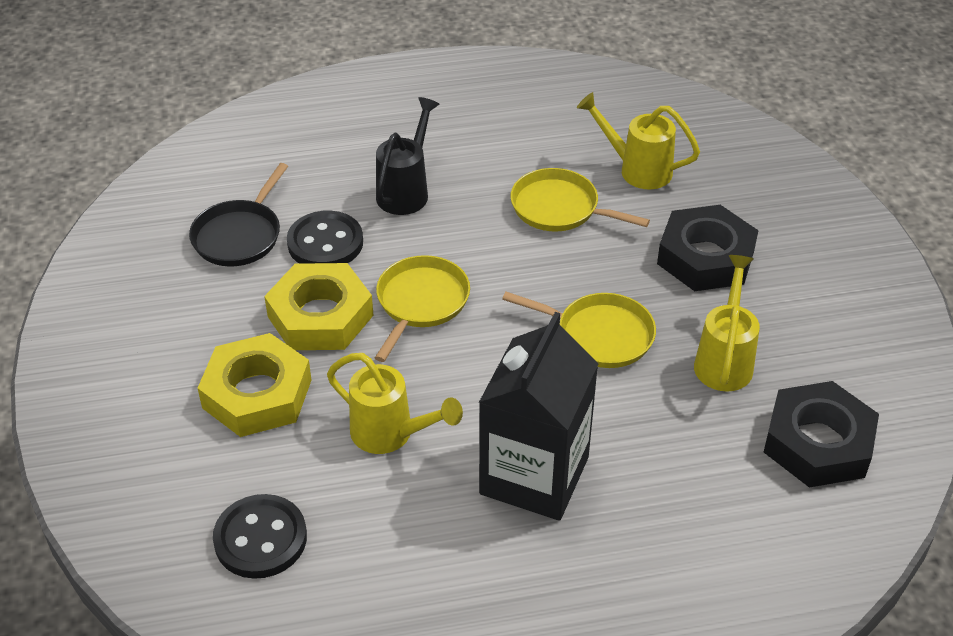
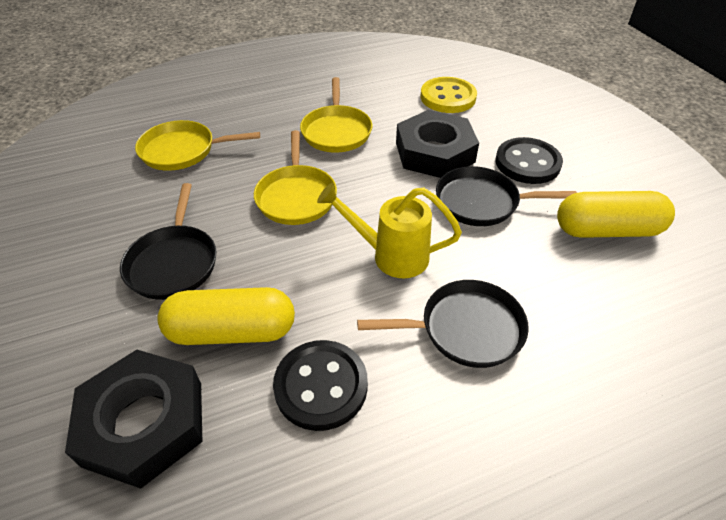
black carton: 1 -> 0
black pan: 1 -> 3
black watering can: 1 -> 0
yellow button: 0 -> 1
yellow capsule: 0 -> 2
yellow nut: 2 -> 0
yellow watering can: 3 -> 1

